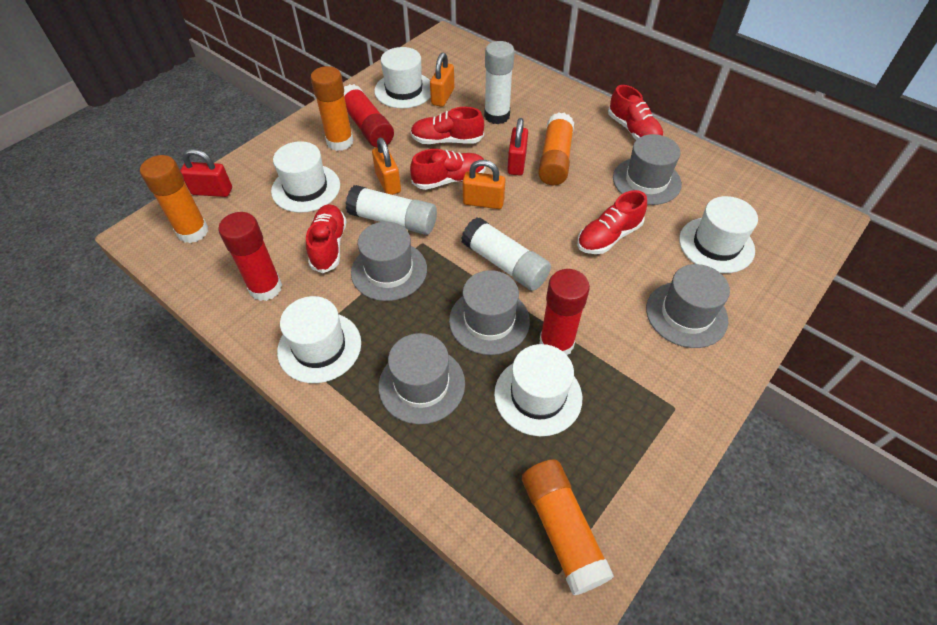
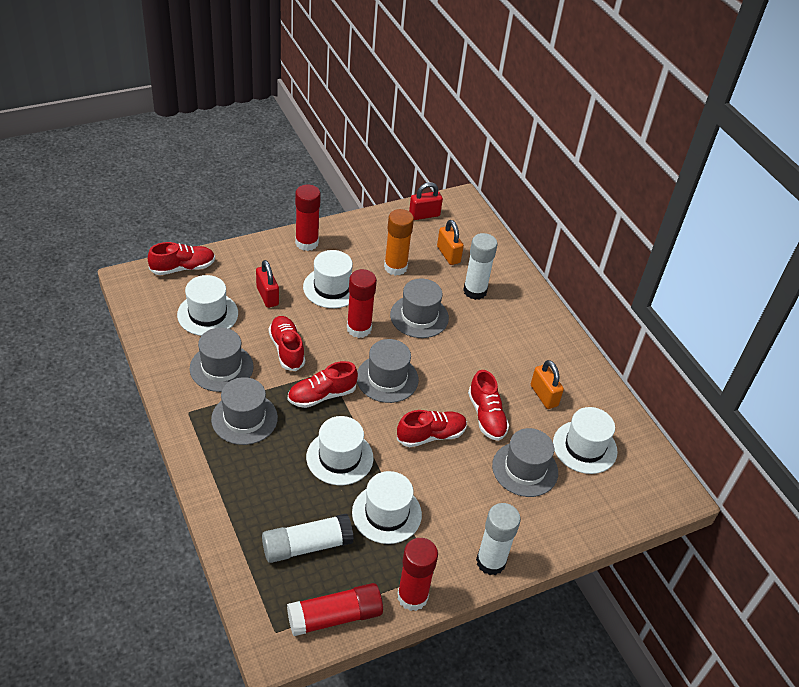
orange glue stick: 4 -> 1
orange padlock: 3 -> 2
red glue stick: 3 -> 4

